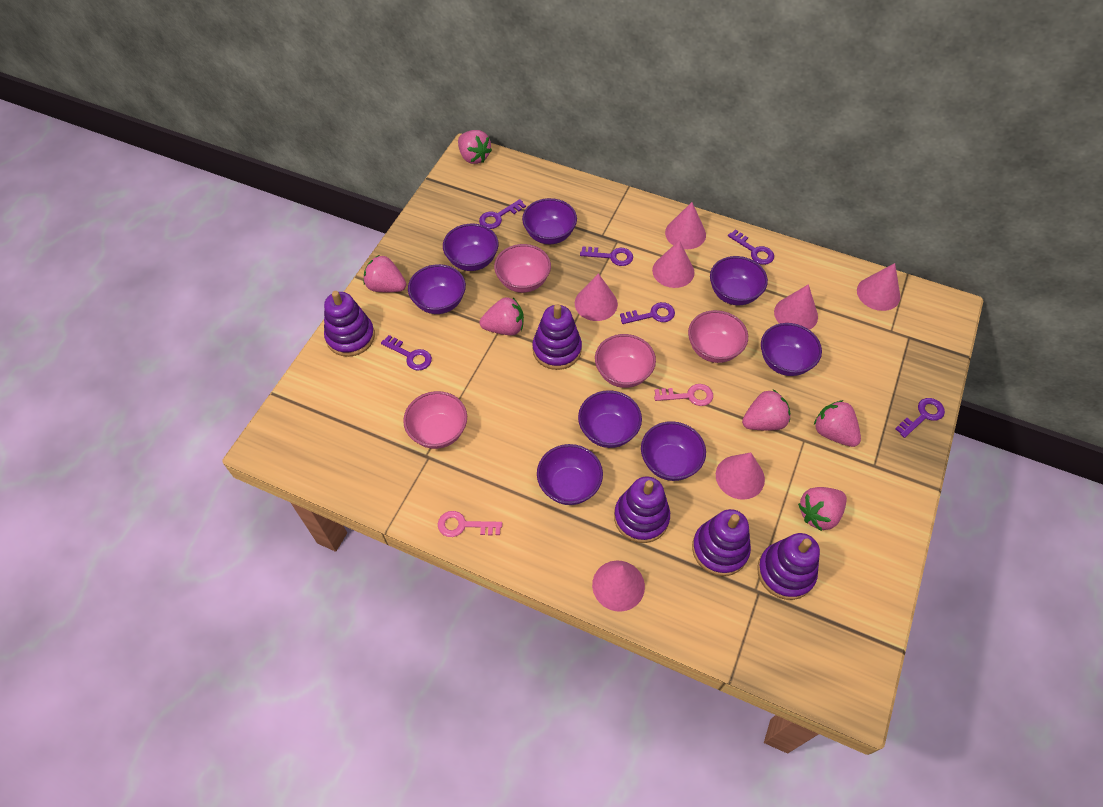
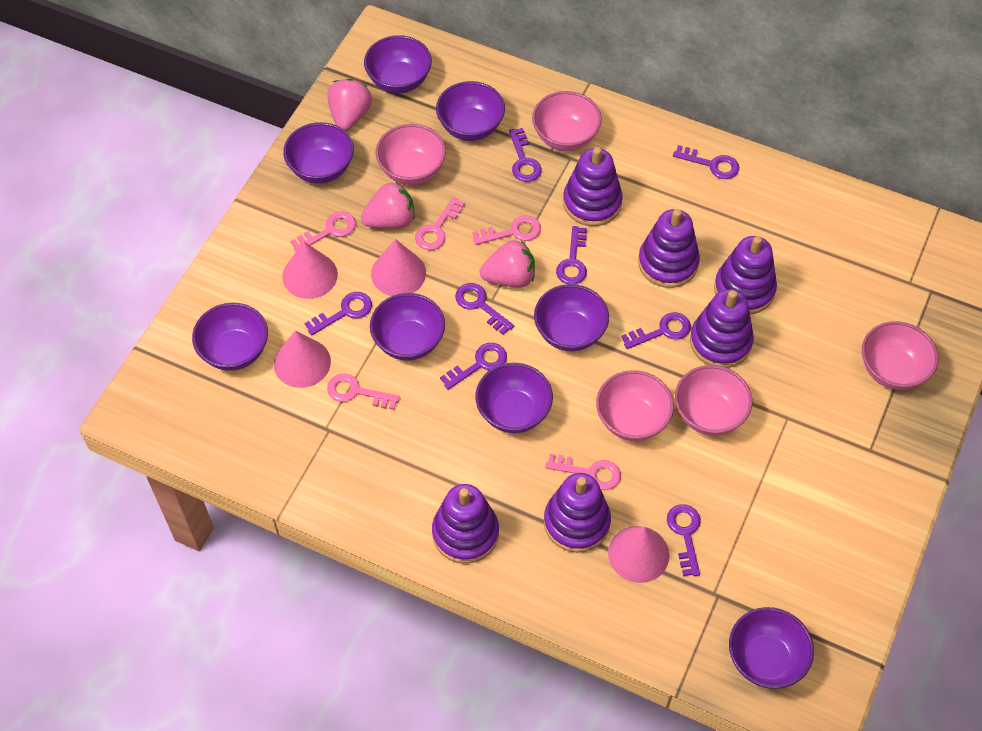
pink bowl: 4 -> 5
pink cone: 7 -> 4
pink key: 2 -> 5
pink strawberry: 6 -> 3
purple key: 6 -> 8
purple stacking toy: 5 -> 6

